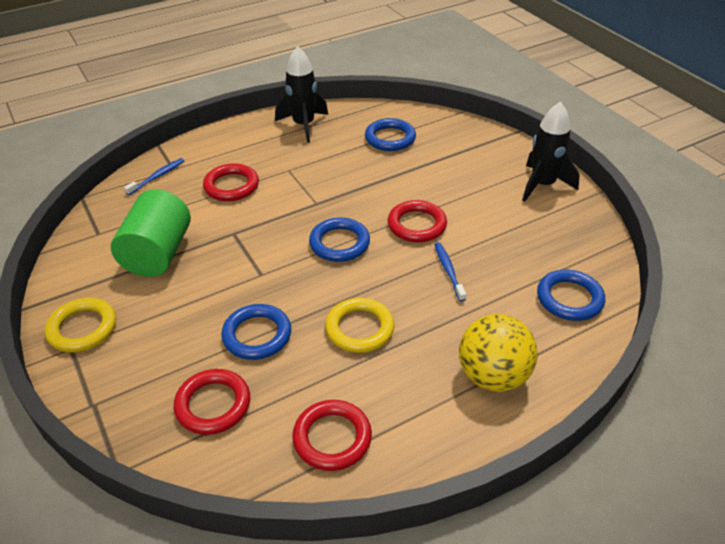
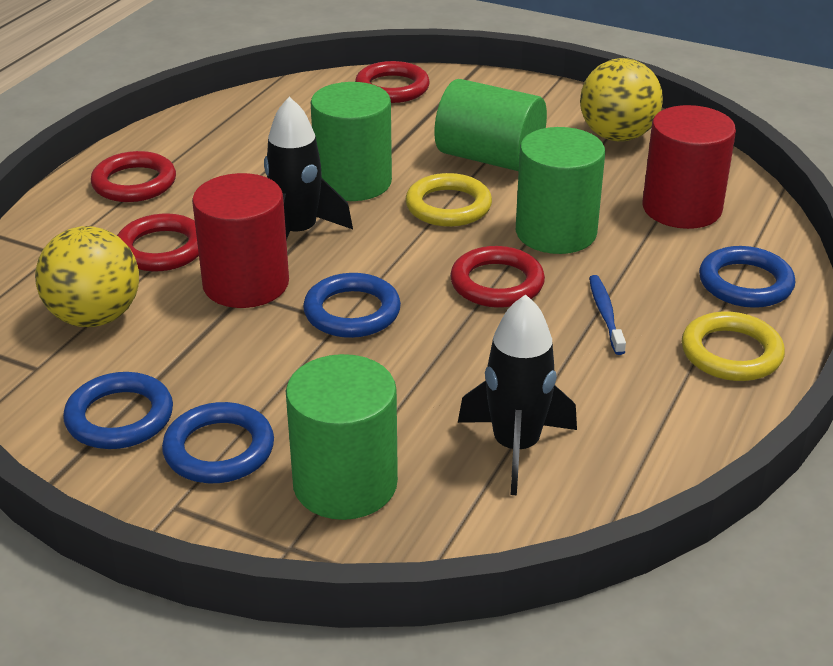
blue toothbrush: 2 -> 1
green cylinder: 1 -> 4
red cylinder: 0 -> 2
yellow ball: 1 -> 2

